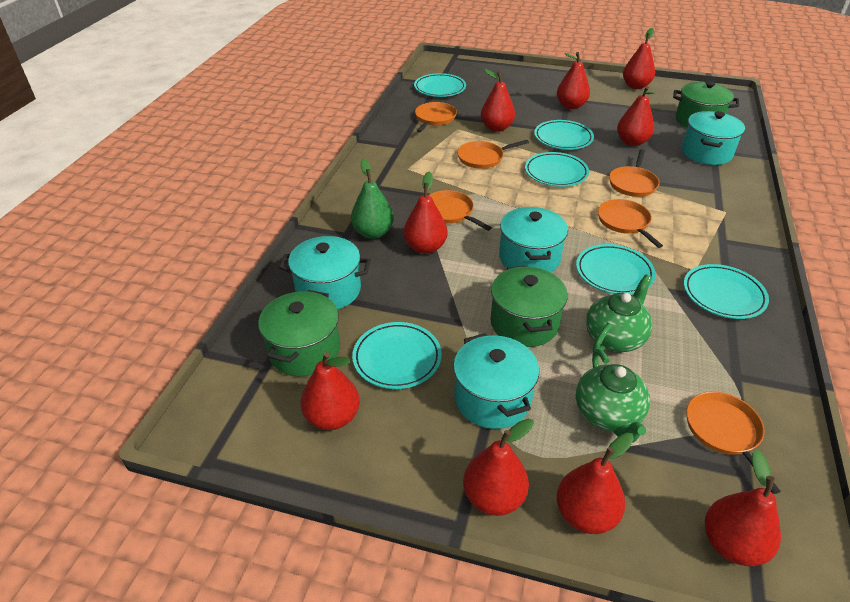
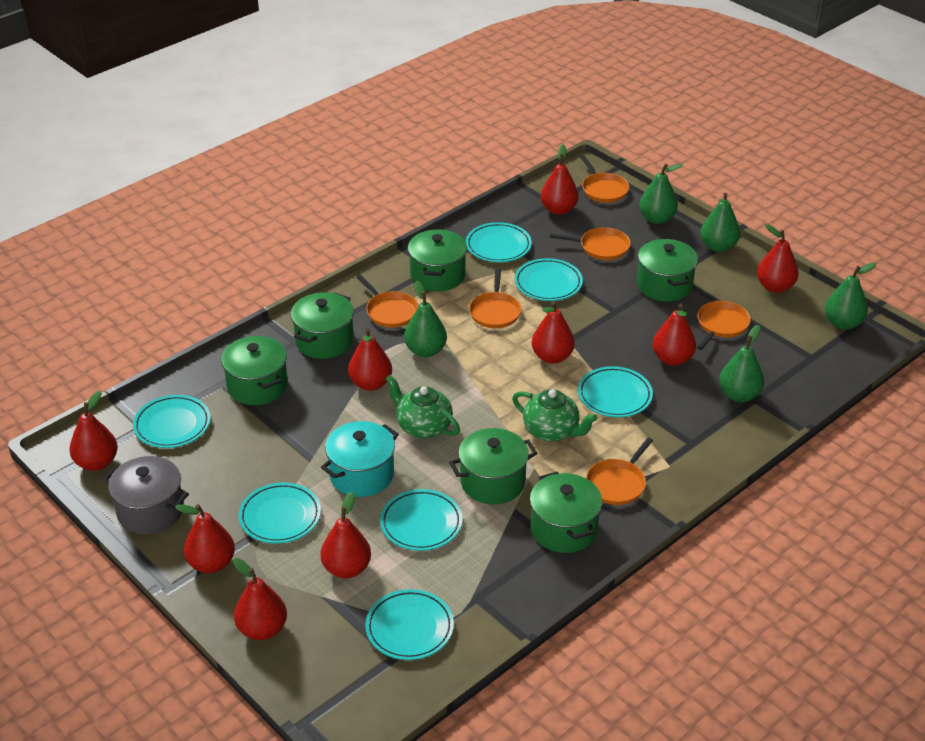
green pear: 1 -> 5
green pot: 3 -> 6
grey pot: 0 -> 1
turquoise plate: 6 -> 7
turquoise pot: 4 -> 1

